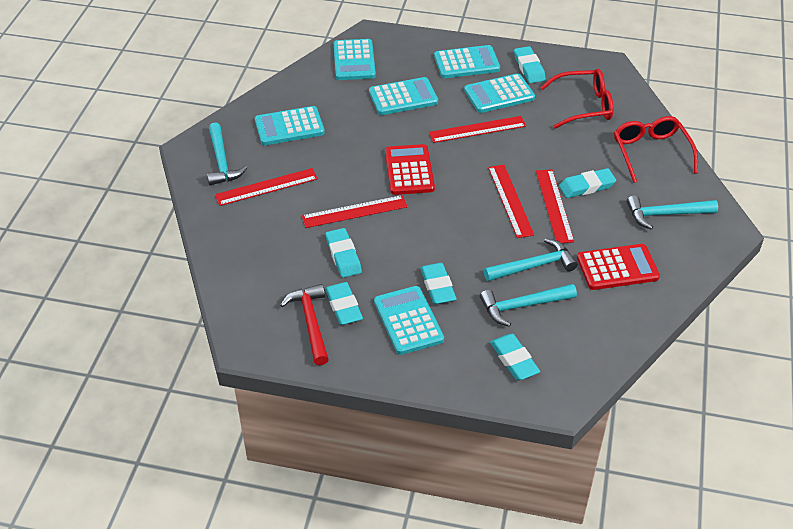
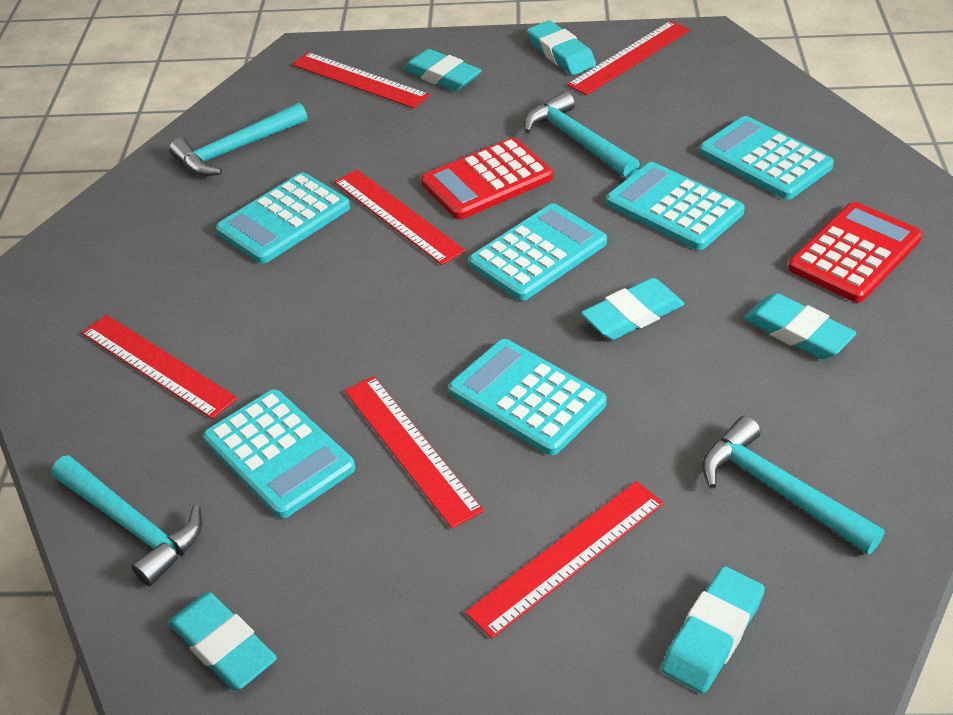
red glasses: 2 -> 0
red hammer: 1 -> 0
red ruler: 5 -> 6

